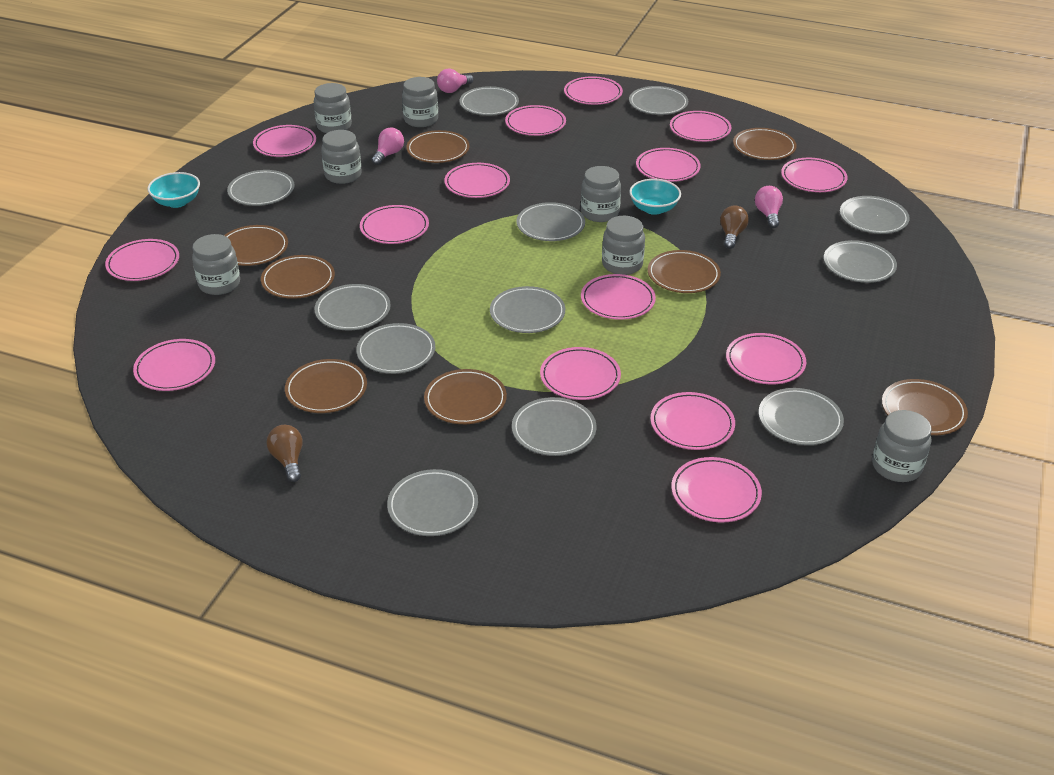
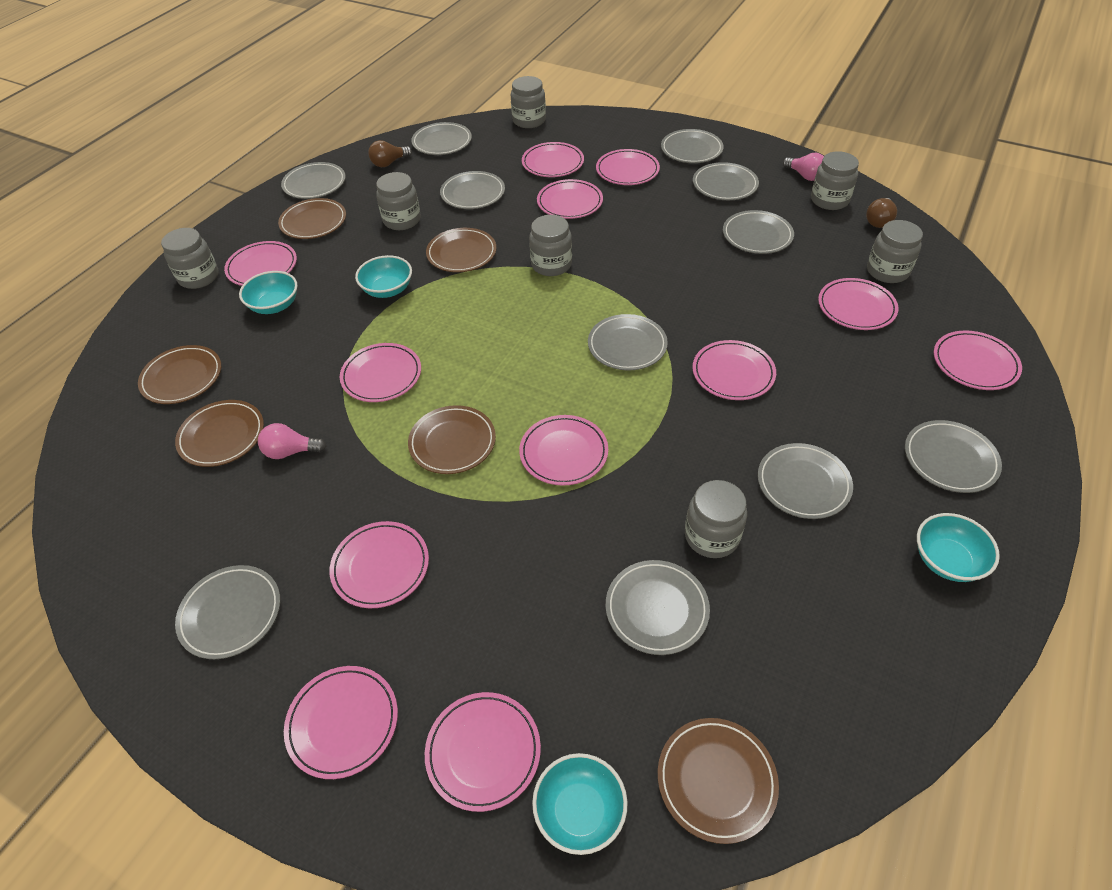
brown plate: 8 -> 6
grey plate: 12 -> 11
pink light bulb: 3 -> 2
pink plate: 15 -> 12
turquoise bowl: 2 -> 4

